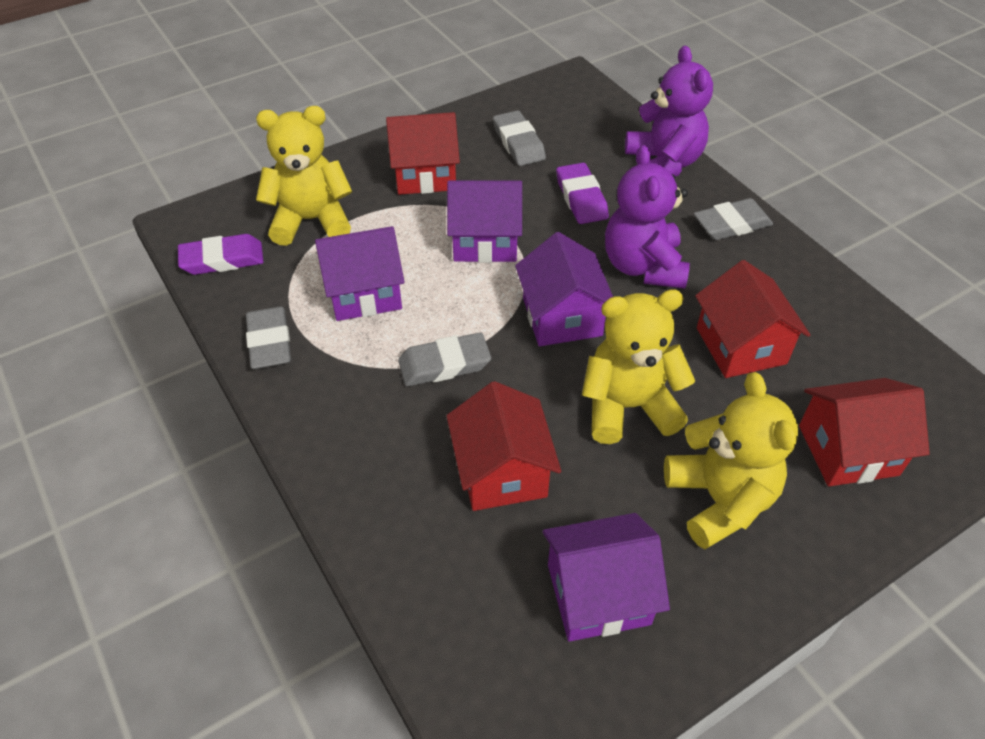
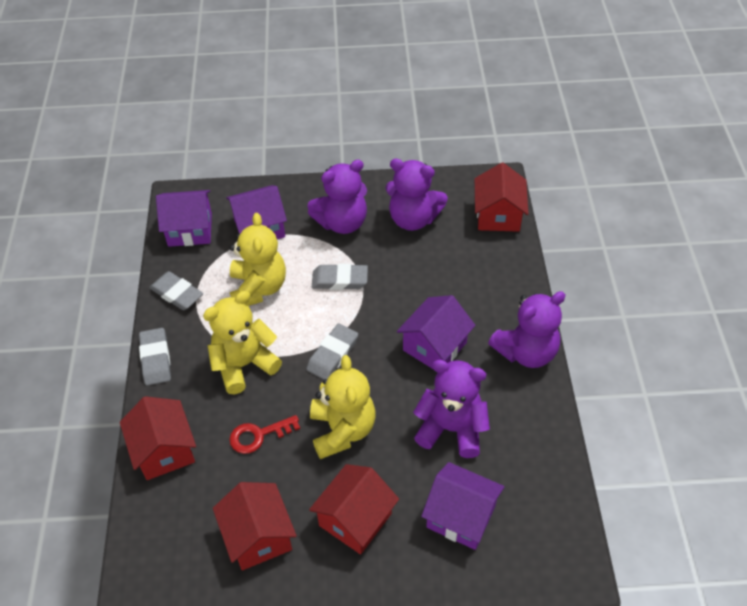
purple eraser: 2 -> 0
purple teddy bear: 2 -> 4
red key: 0 -> 1

